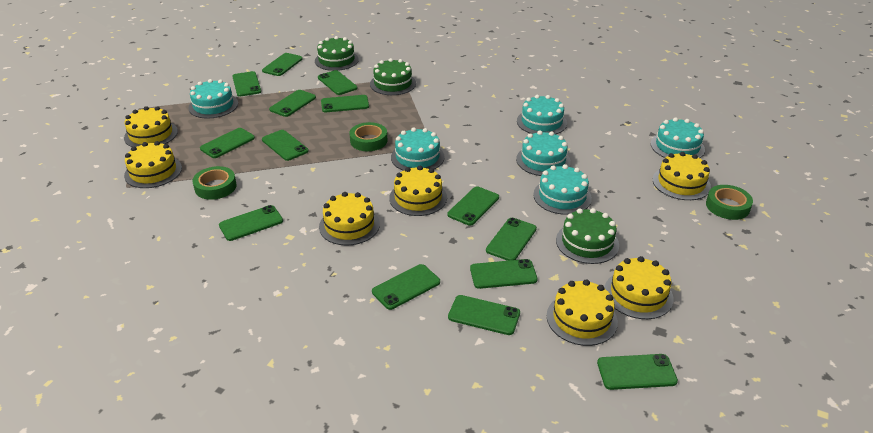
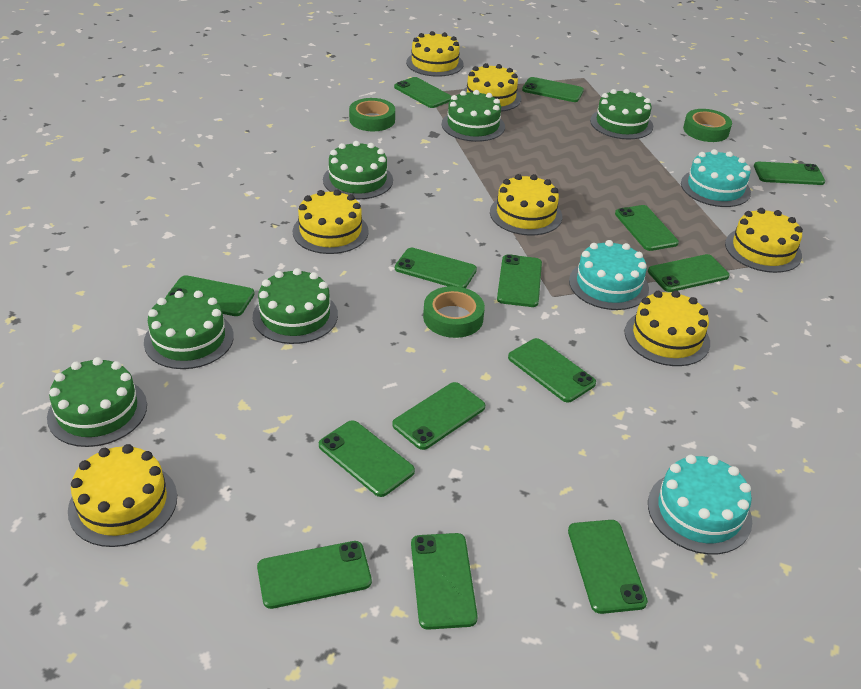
green cake: 3 -> 6
turquoise cake: 6 -> 3

